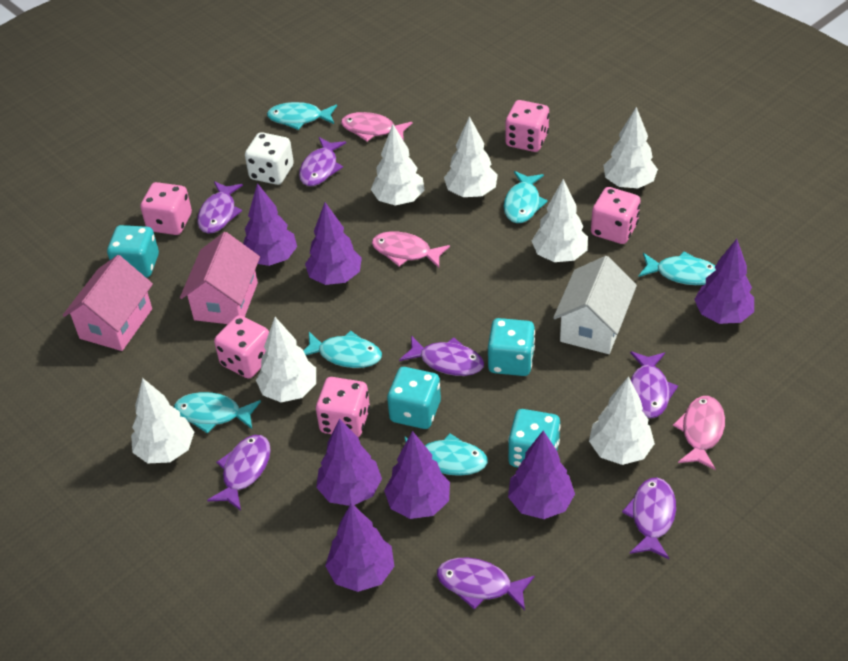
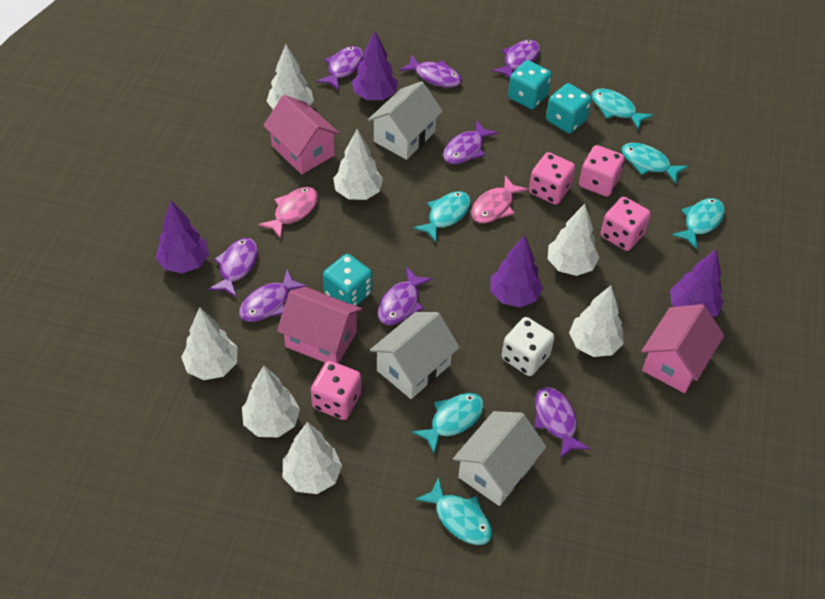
pink dice: 5 -> 4
pink fish: 3 -> 2
pink house: 2 -> 3
purple fish: 7 -> 8
purple tree: 7 -> 4
turquoise dice: 4 -> 3
white house: 1 -> 3

